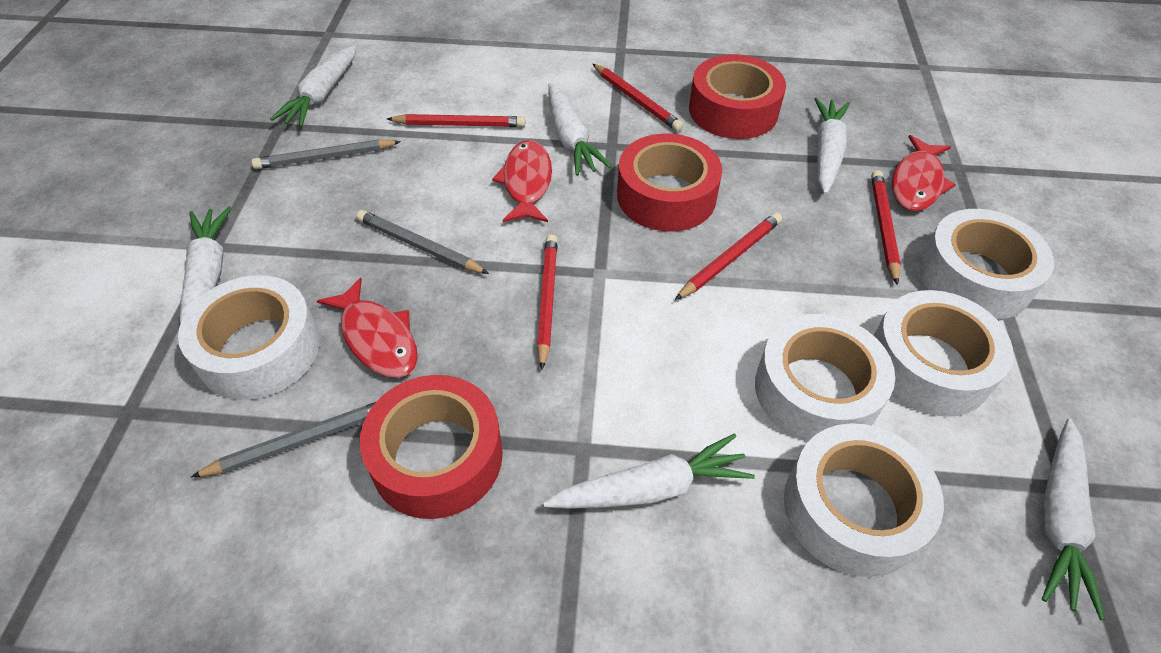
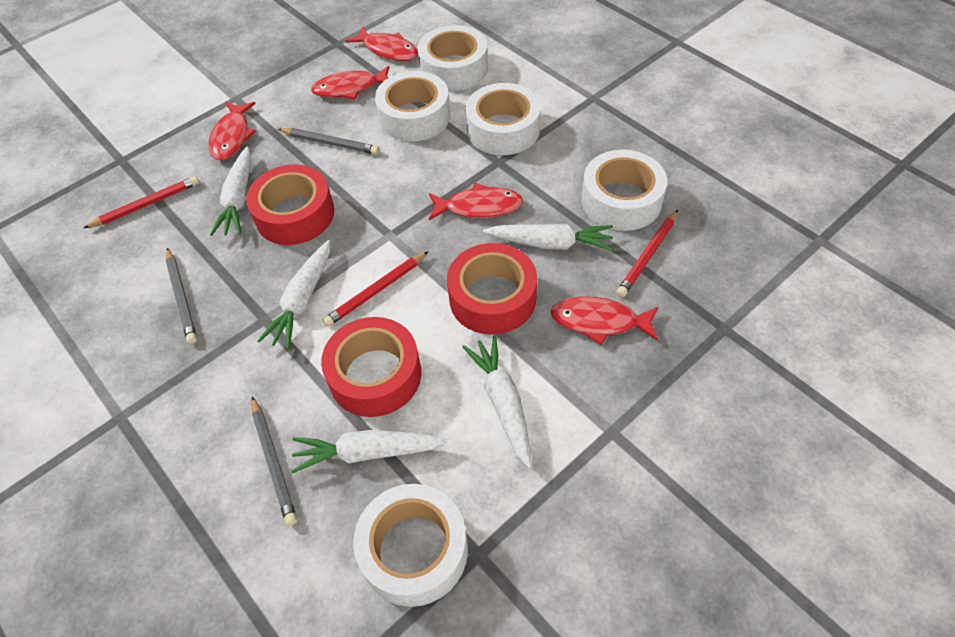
red fish: 3 -> 5
red pencil: 5 -> 3
white carrot: 6 -> 5

